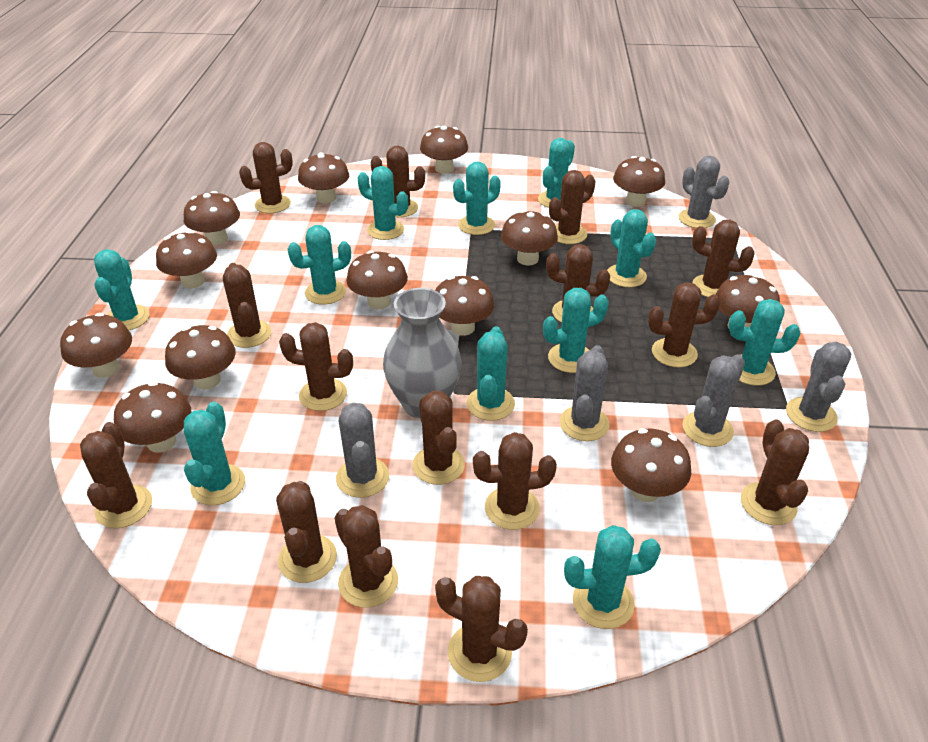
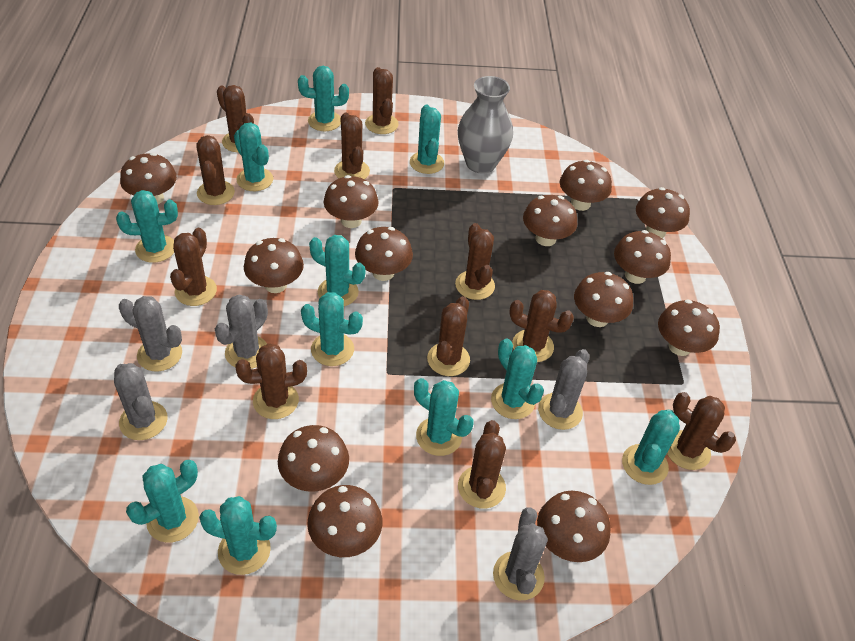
brown cactus: 15 -> 11

